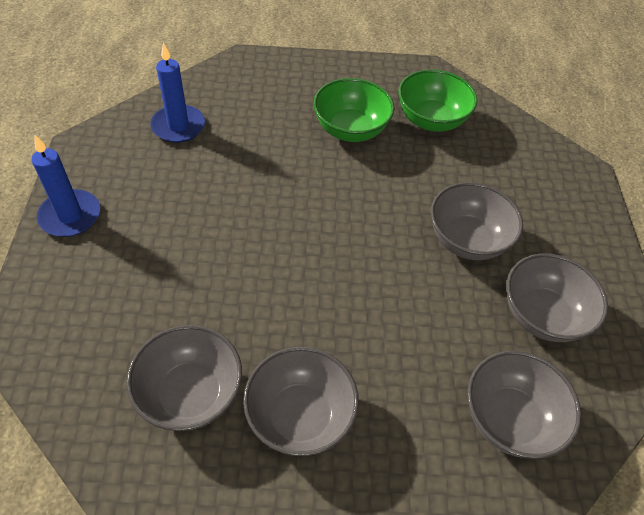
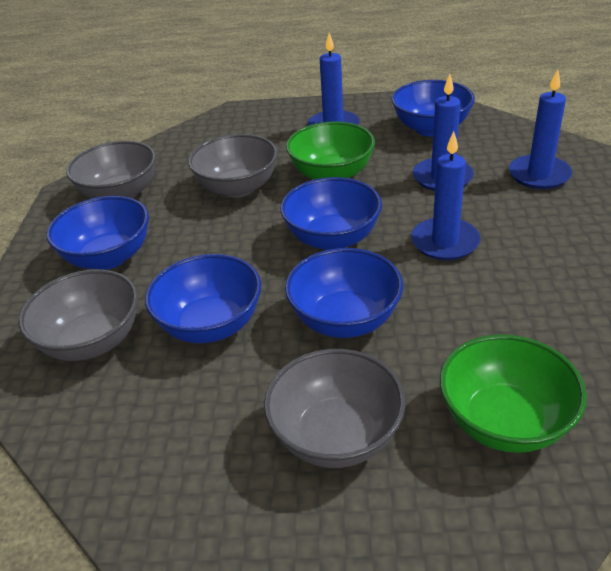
blue bowl: 0 -> 5
blue candle: 2 -> 4
grey bowl: 5 -> 4

